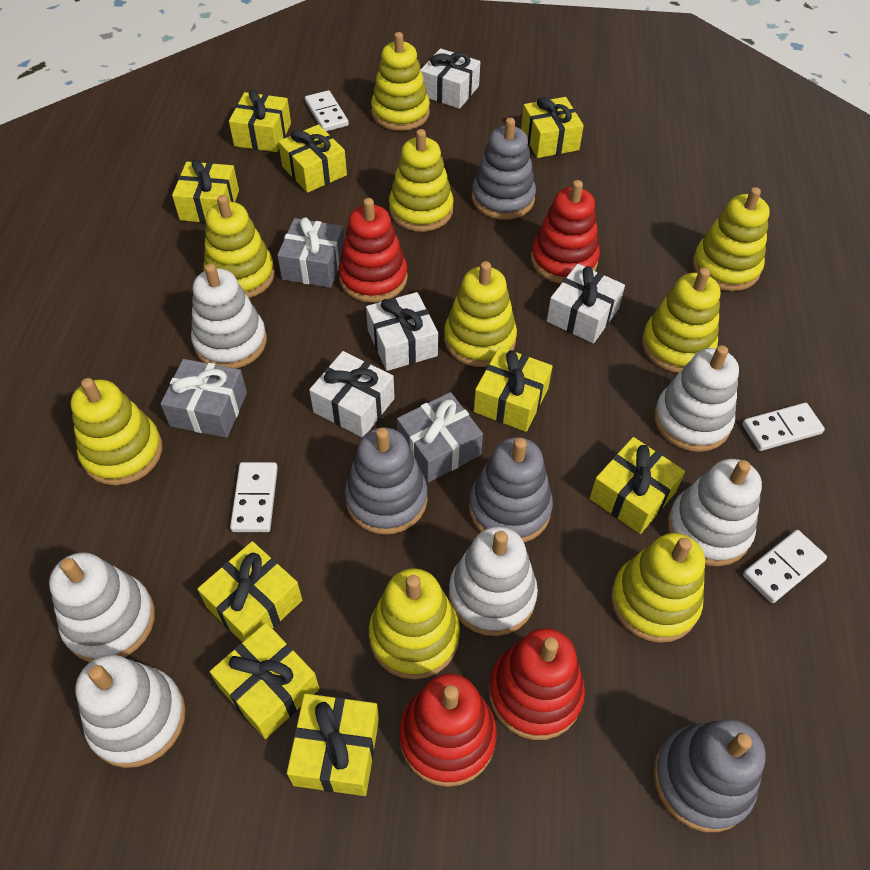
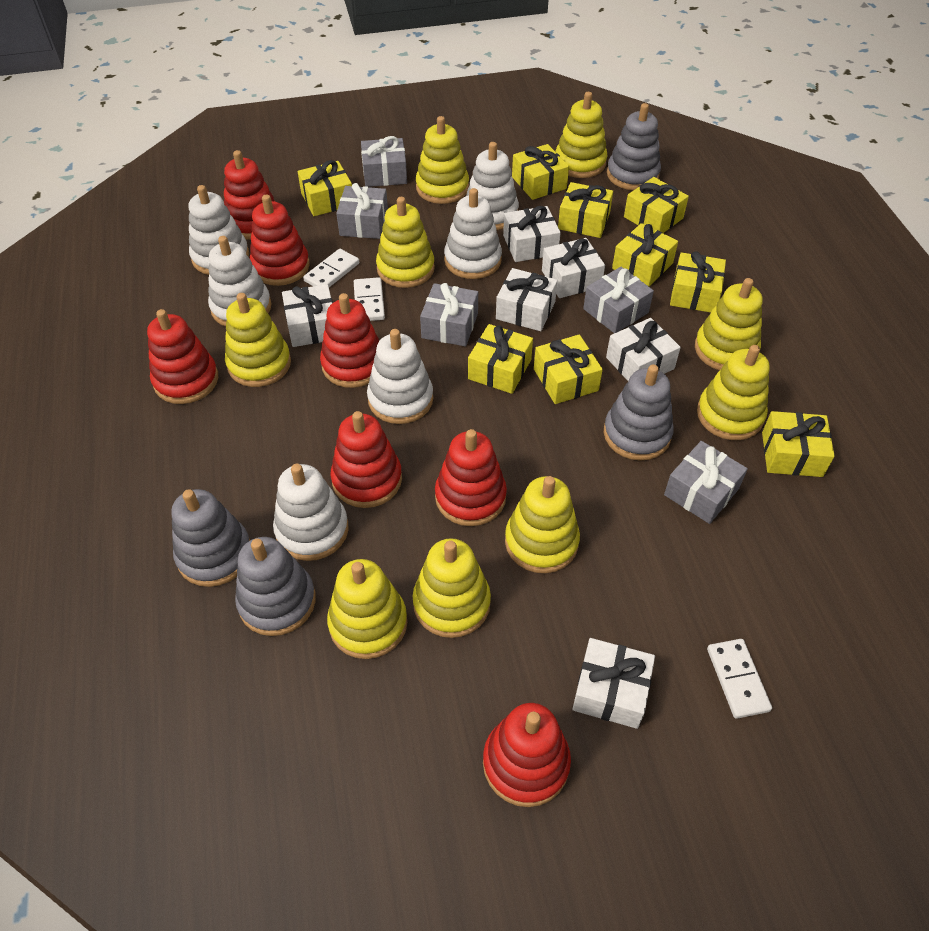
grey gift: 3 -> 5
red stacking toy: 4 -> 7
white domino: 4 -> 3
white gift: 4 -> 6

